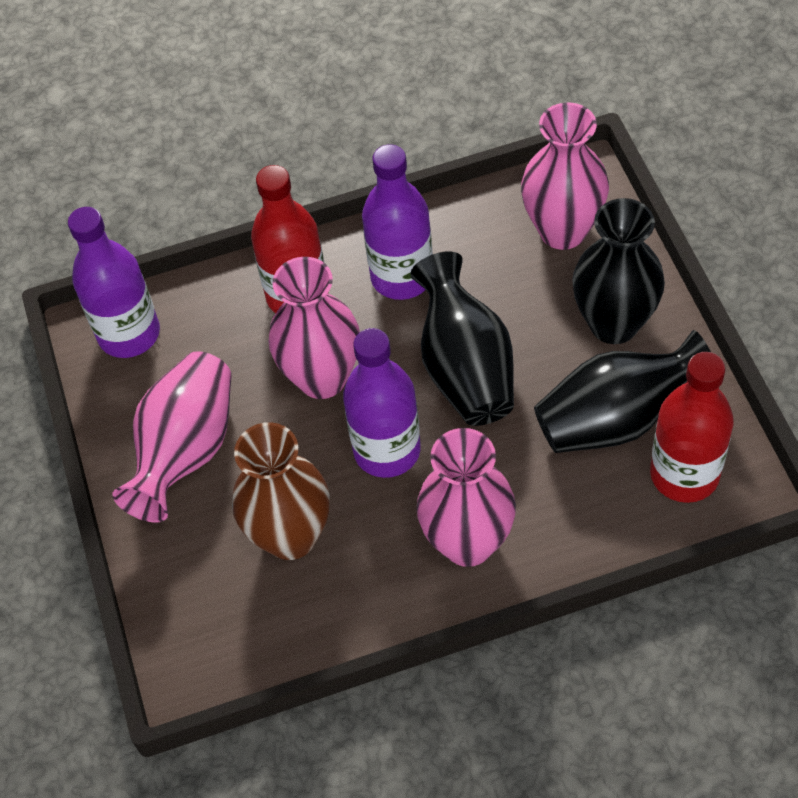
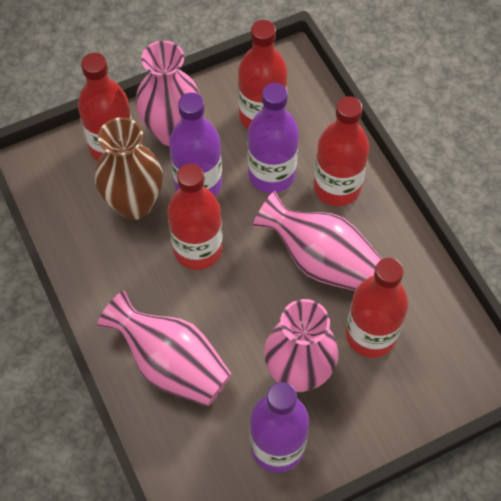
black vase: 3 -> 0
red bottle: 2 -> 5

